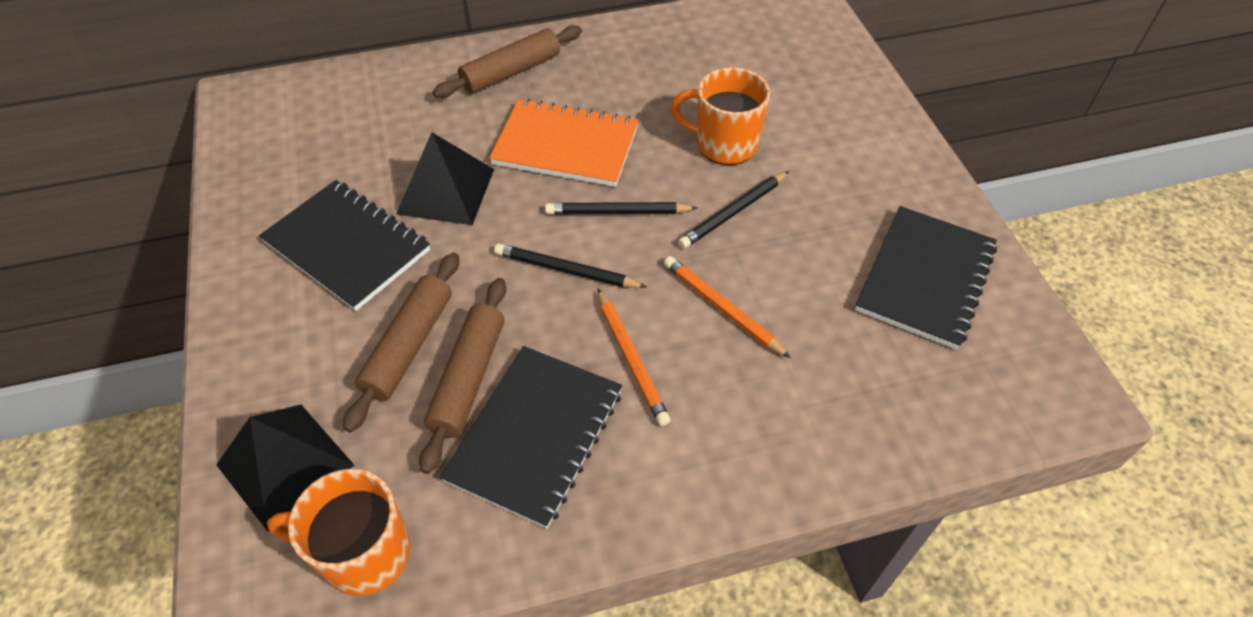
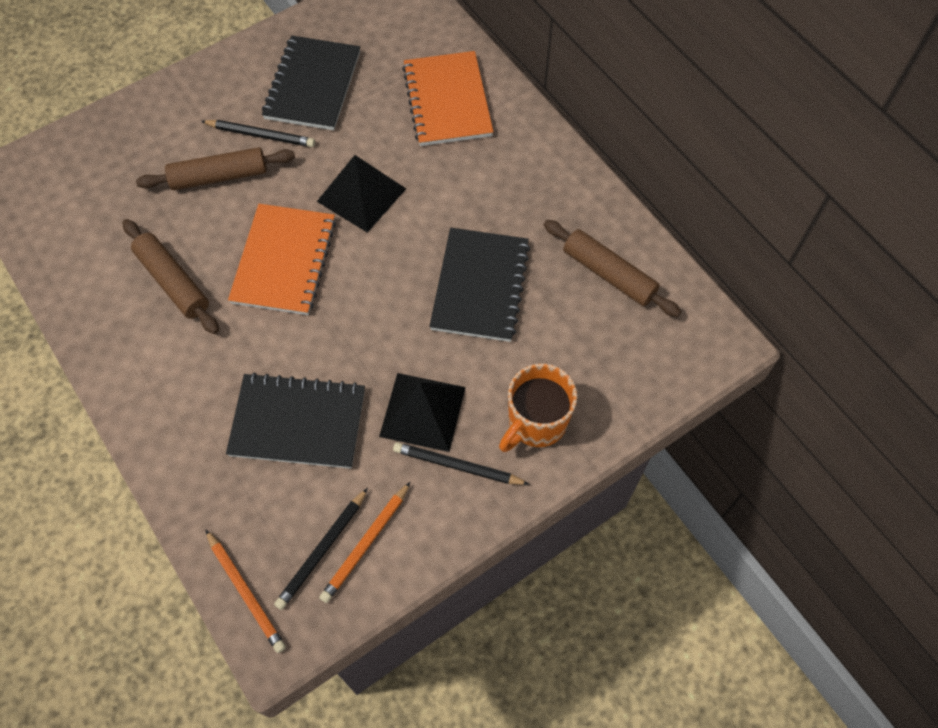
orange mug: 2 -> 1
orange notebook: 1 -> 2

